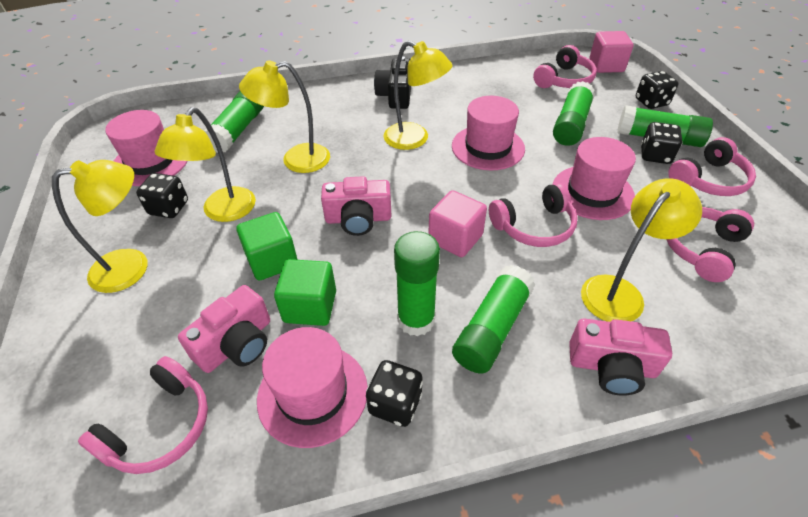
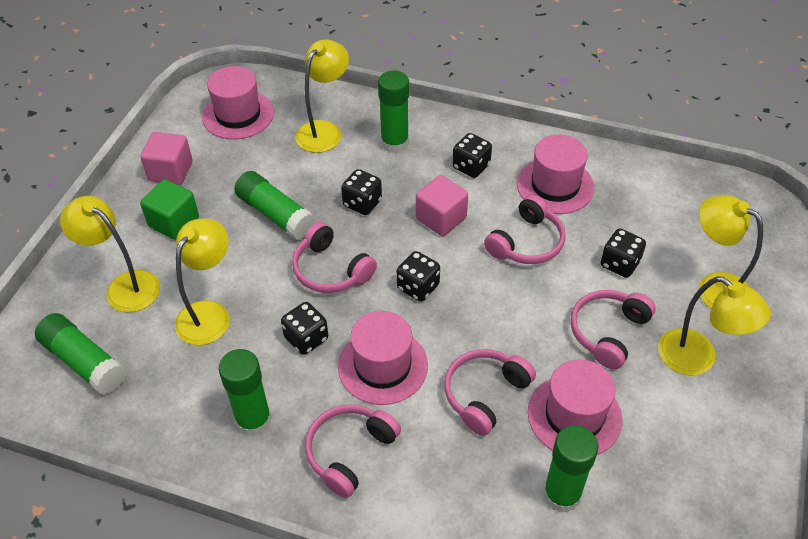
black camera: 1 -> 0
black dice: 4 -> 5
green cube: 2 -> 1
pink camera: 3 -> 0

